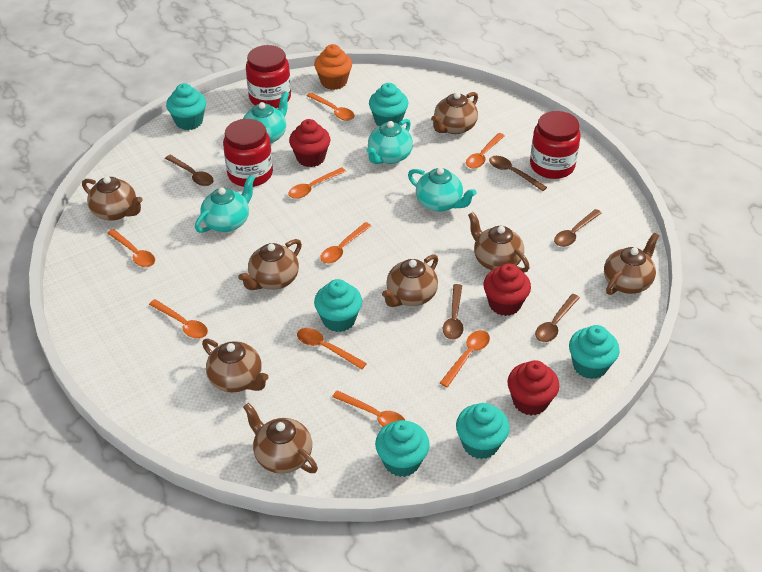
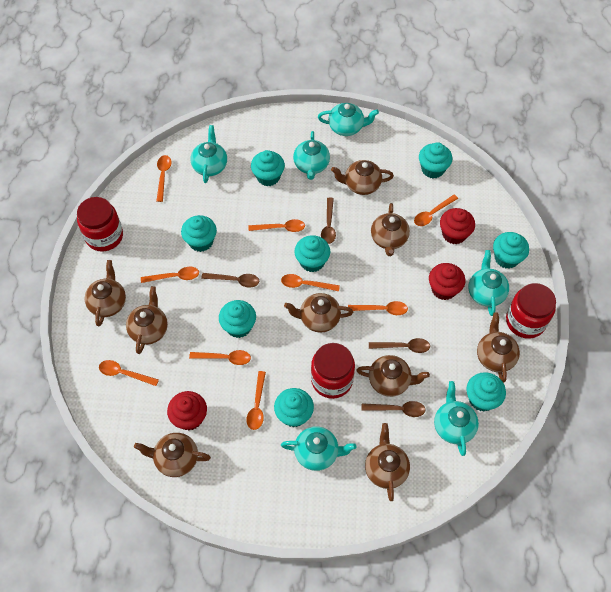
brown spoon: 5 -> 4
brown teapot: 8 -> 9
orange cupcake: 1 -> 0
turquoise cupcake: 6 -> 8
turquoise teapot: 4 -> 6

